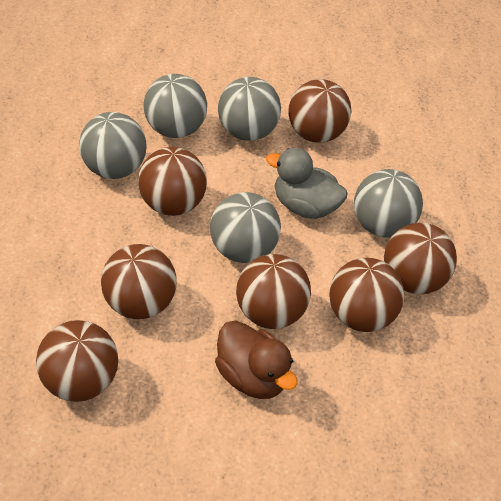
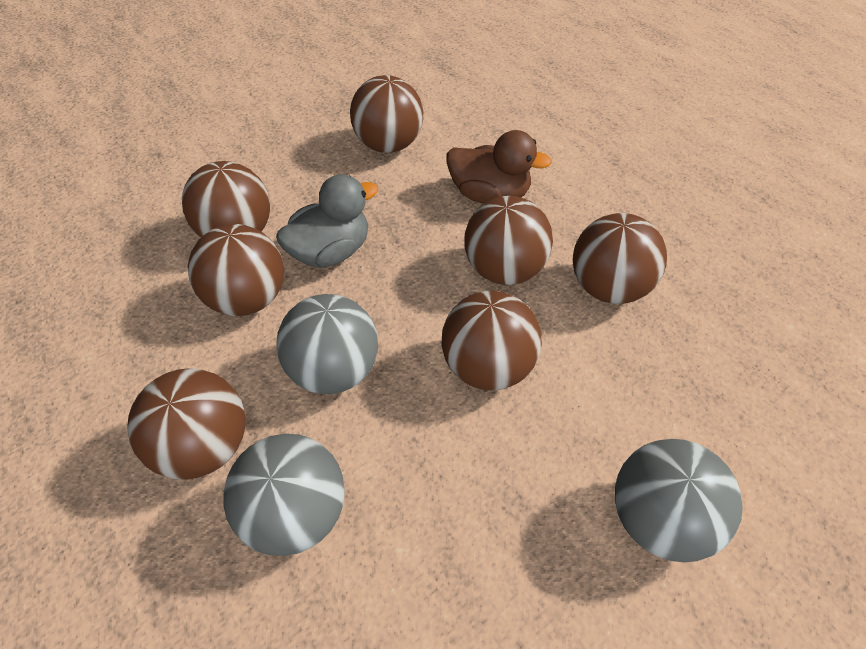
grey ball: 5 -> 3

